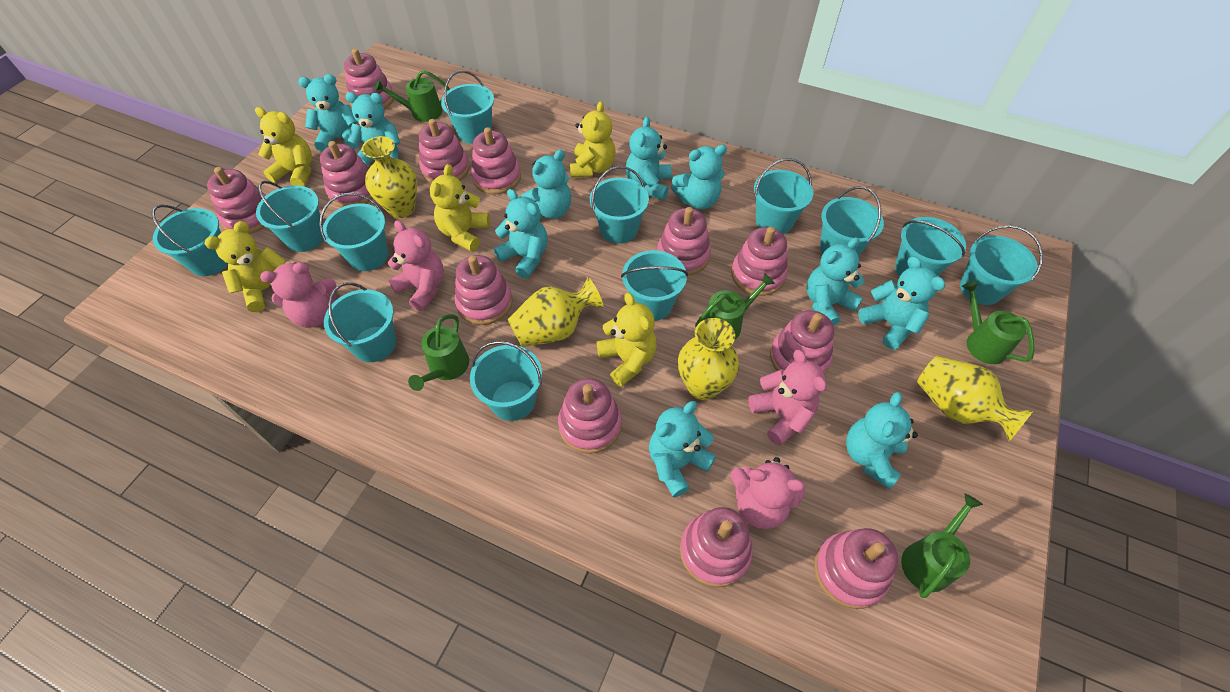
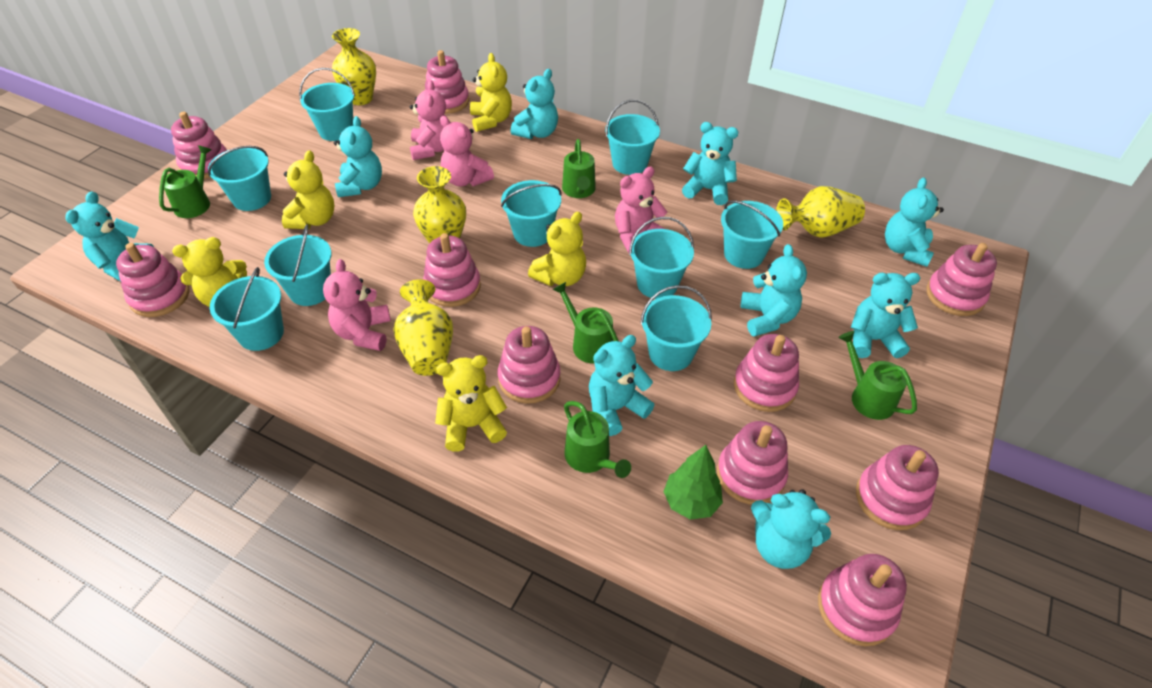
green tree: 0 -> 1
pink stacking toy: 12 -> 10
turquoise bucket: 12 -> 9
turquoise teddy bear: 10 -> 9

